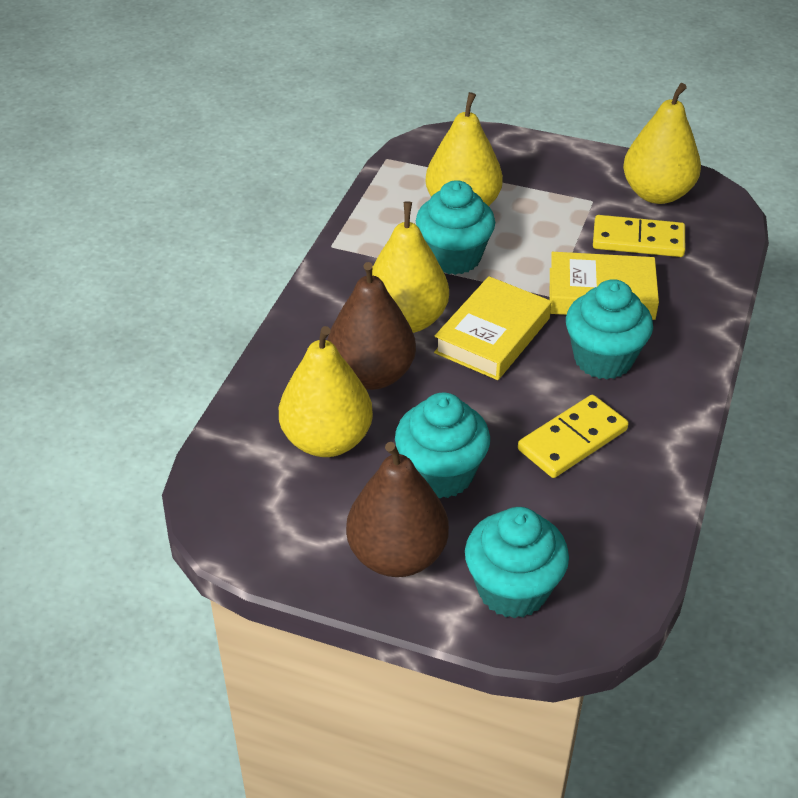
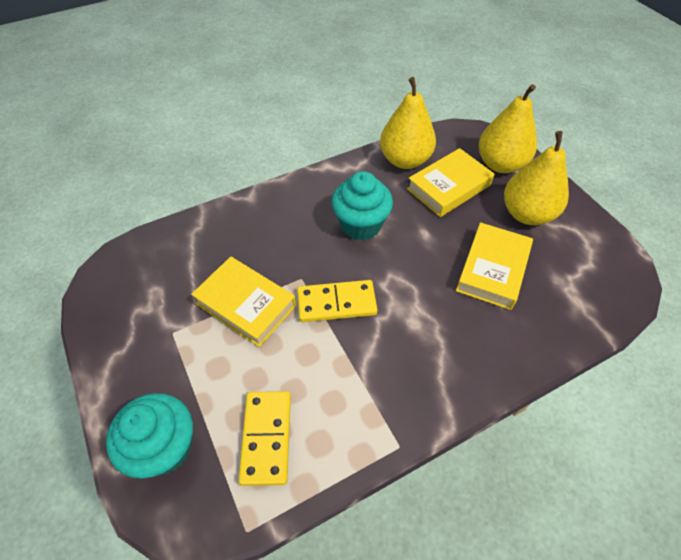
brown pear: 2 -> 0
turquoise cupcake: 4 -> 2
yellow book: 2 -> 3
yellow pear: 4 -> 3

